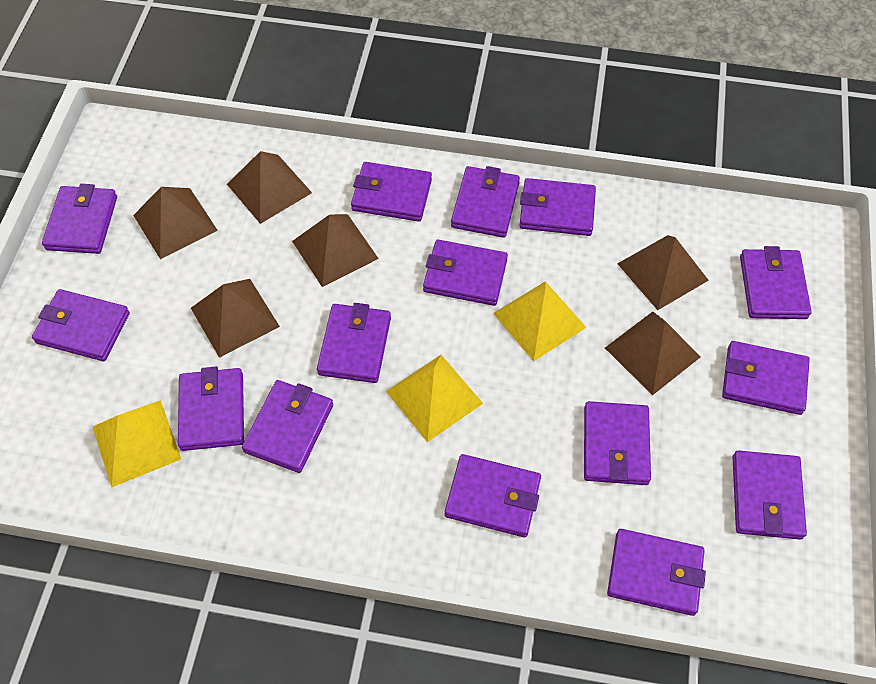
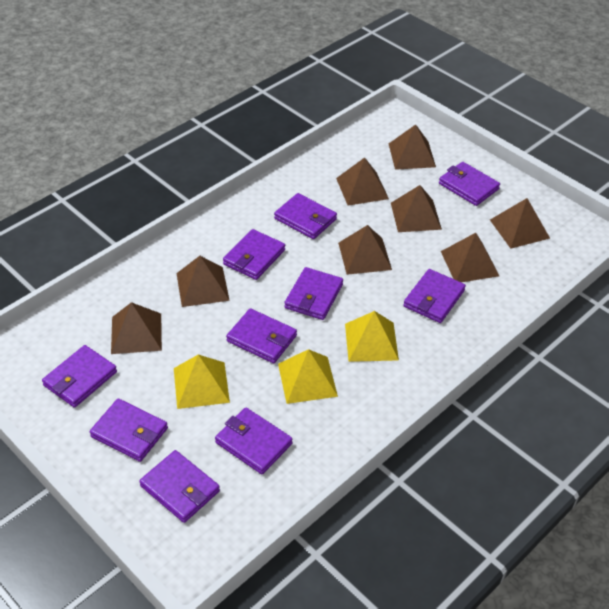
brown pyramid: 6 -> 8
purple wallet: 15 -> 10

